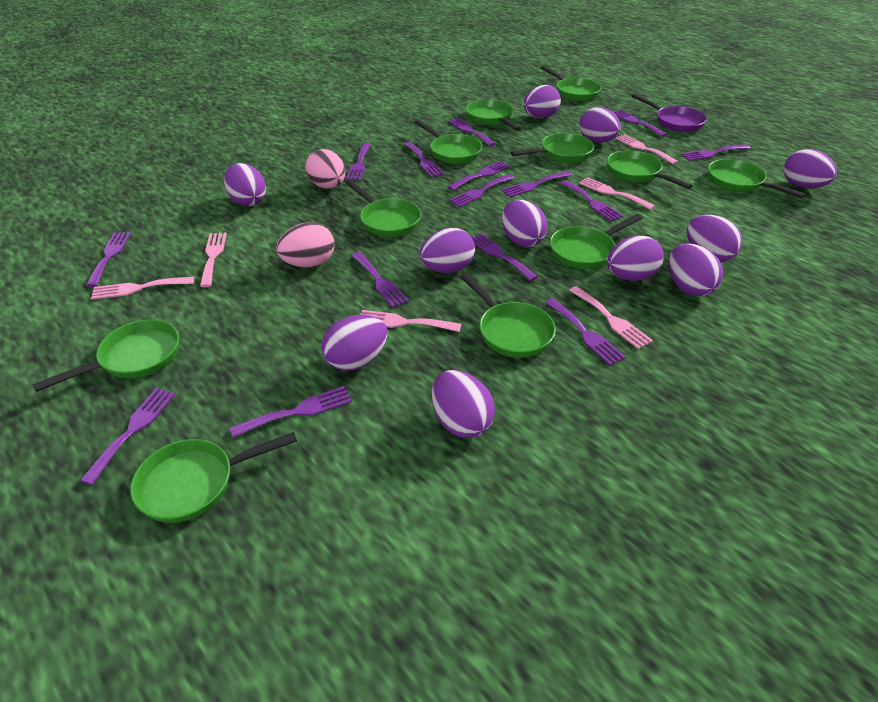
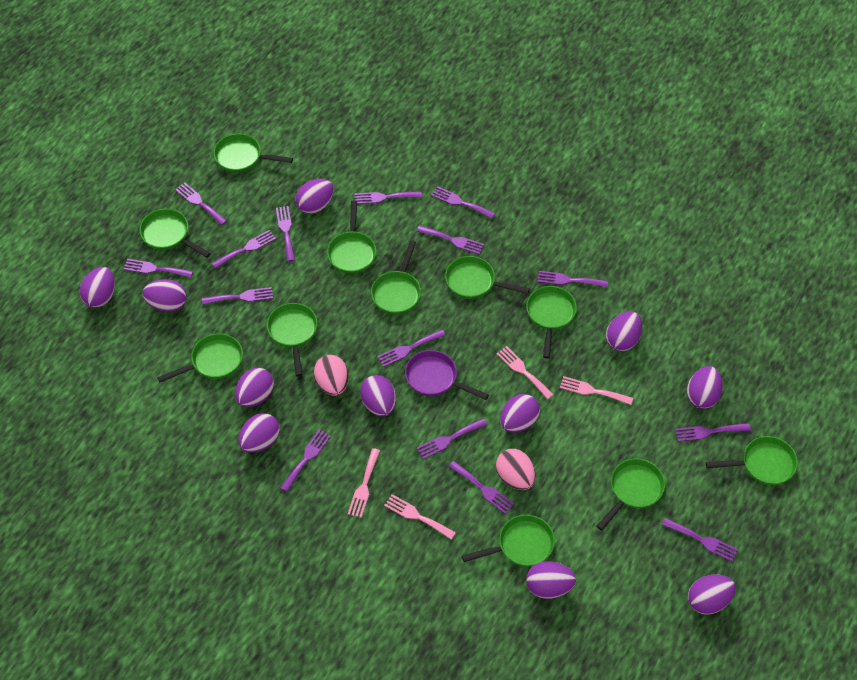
pink fork: 6 -> 4

